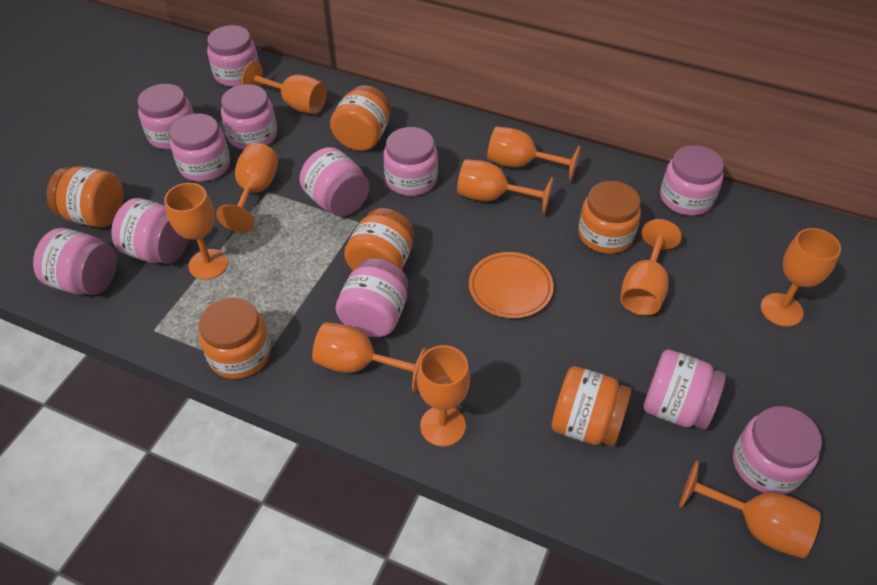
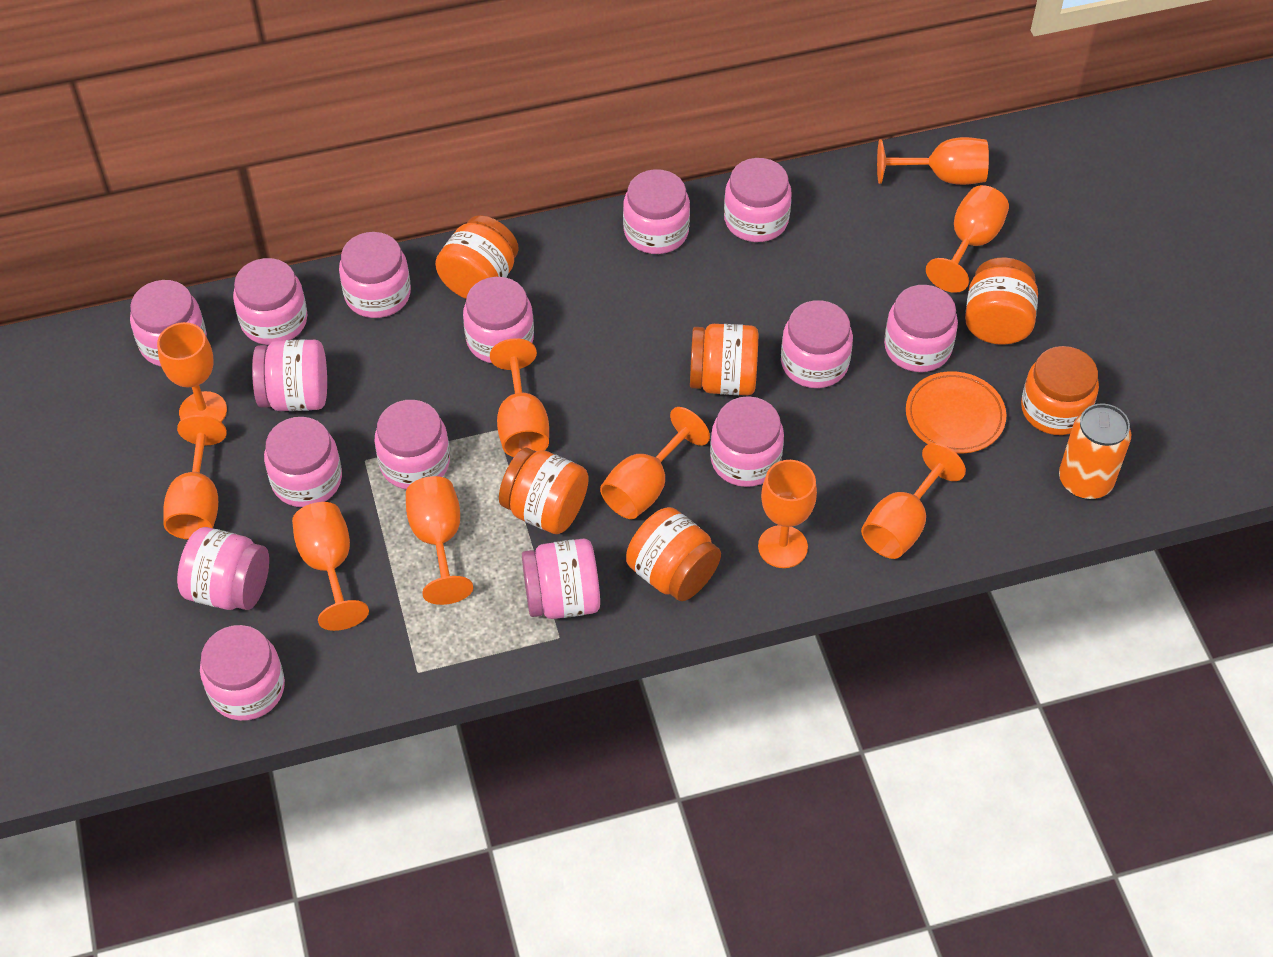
orange can: 0 -> 1
pink jar: 12 -> 15

